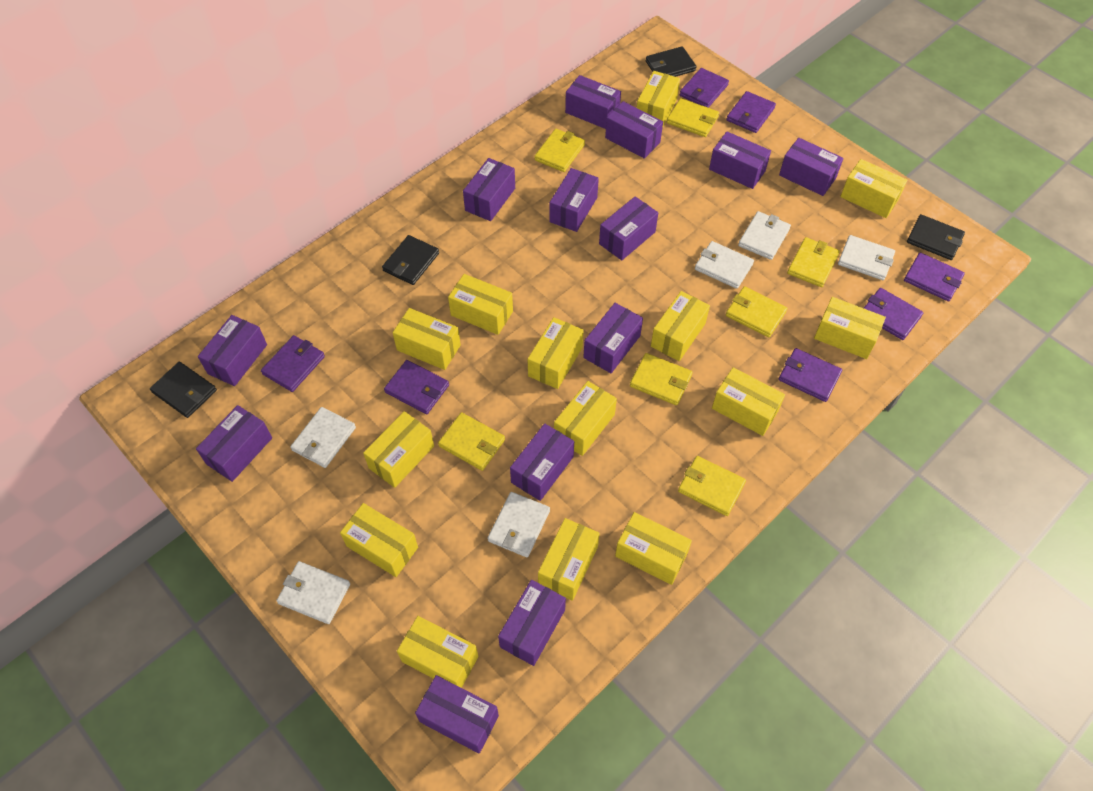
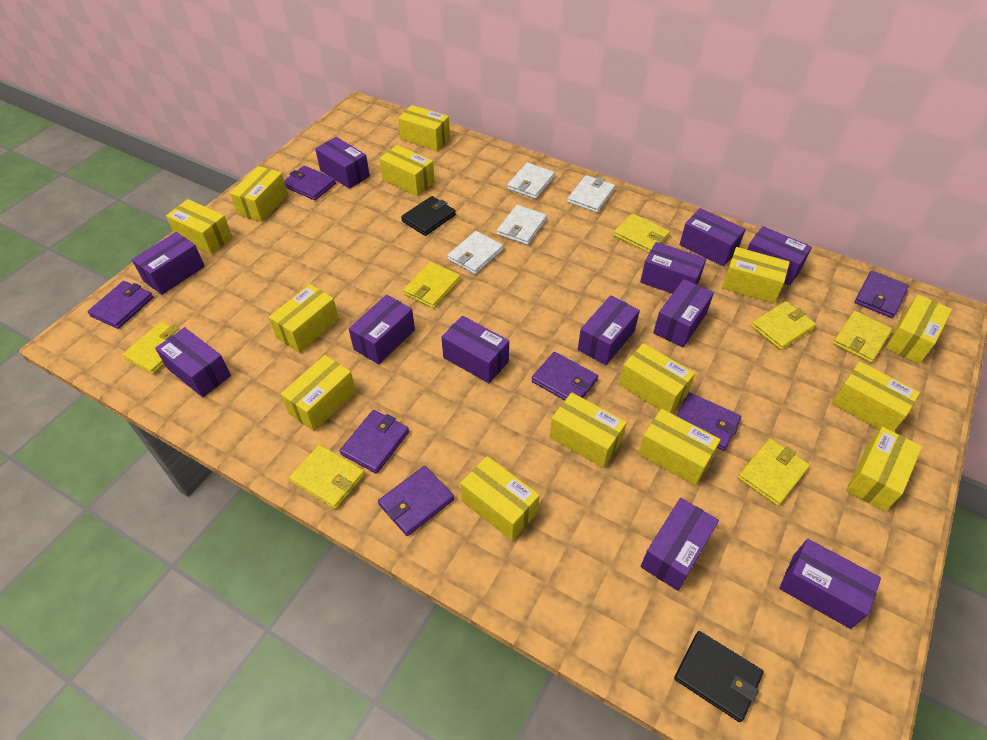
black wallet: 4 -> 2
purple box: 13 -> 12
white wallet: 6 -> 4

